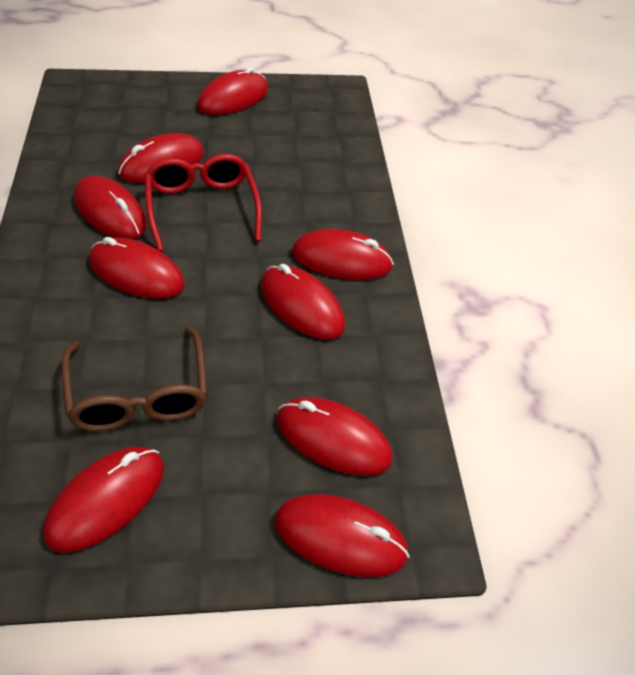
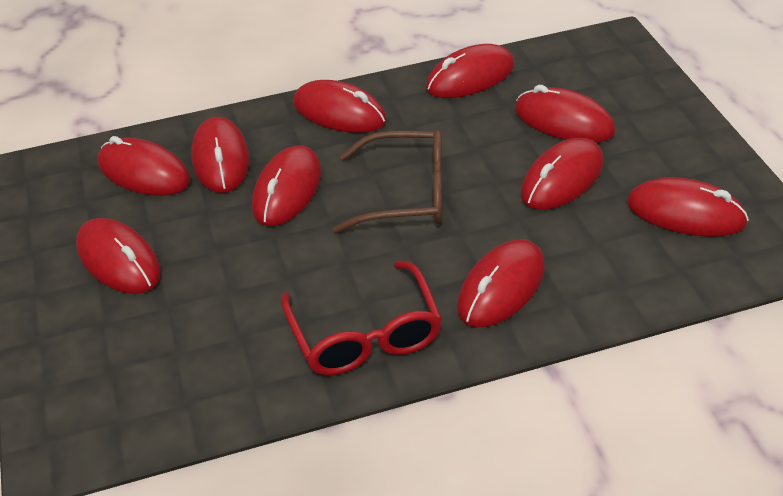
red mouse: 9 -> 10

